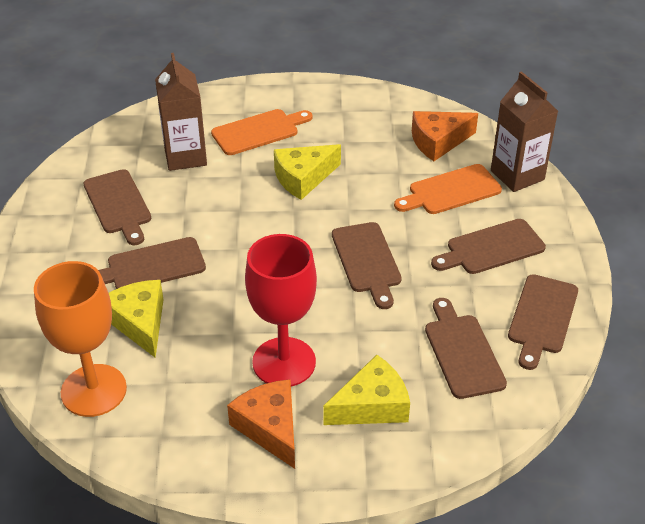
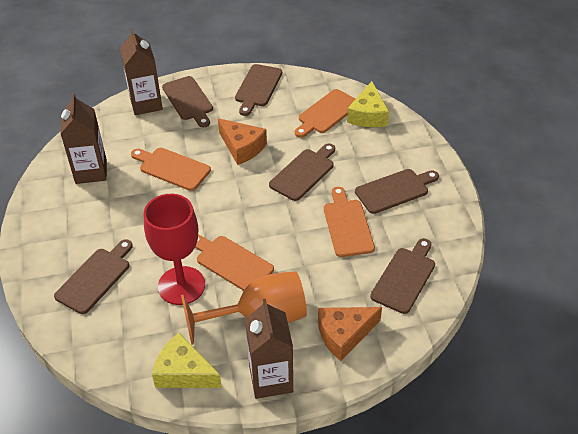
brown carton: 2 -> 3
orange cutting board: 2 -> 4
yellow cheese: 3 -> 2

